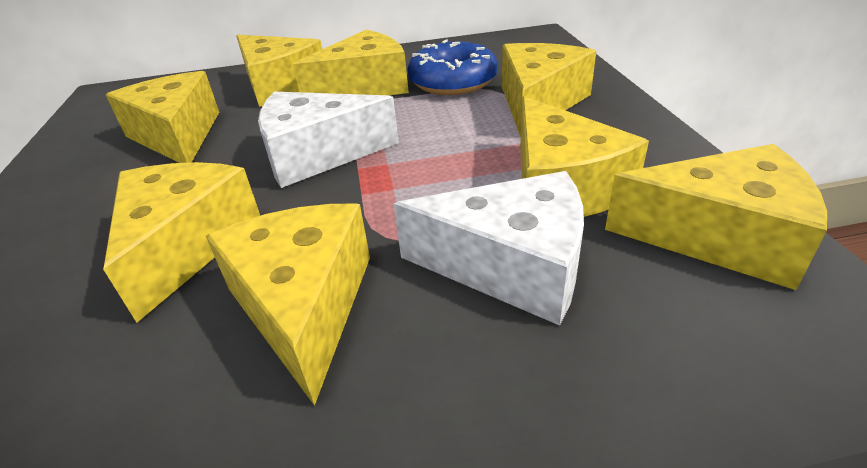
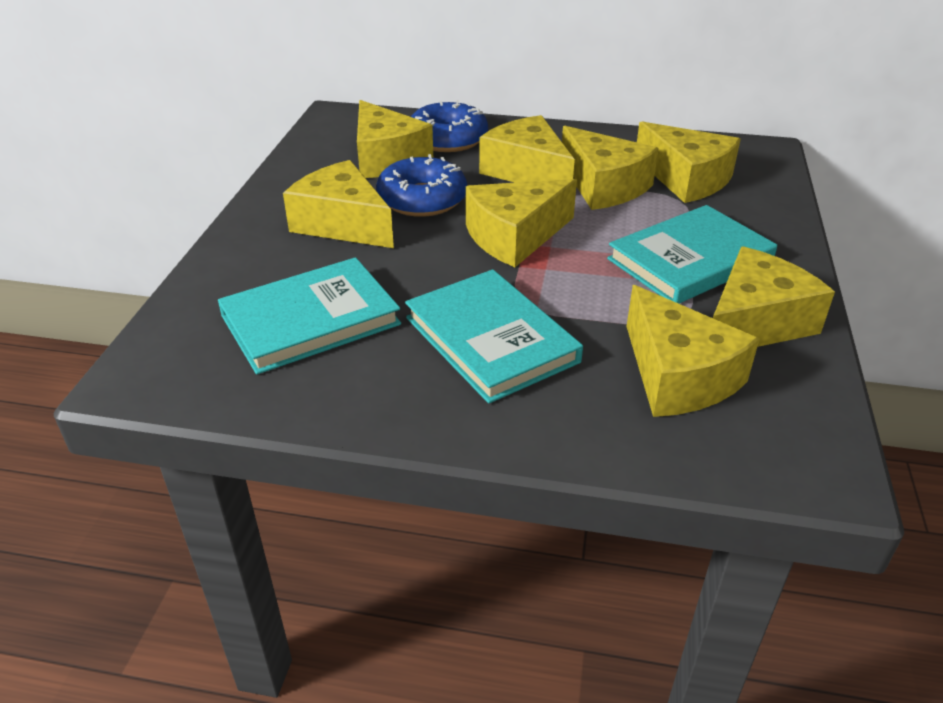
blue donut: 1 -> 2
turquoise book: 0 -> 3
white cheese: 2 -> 0

